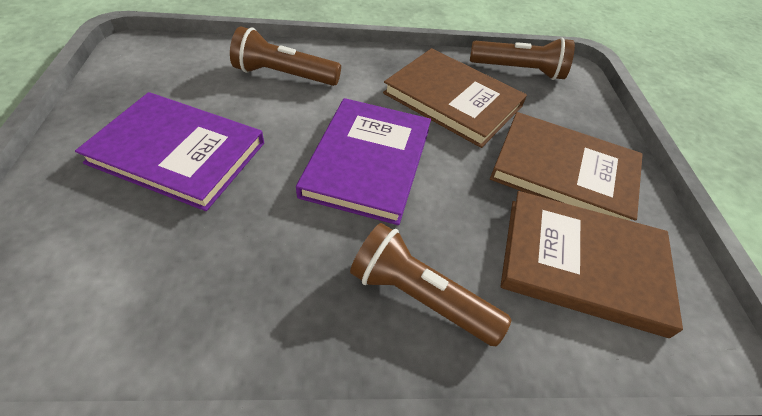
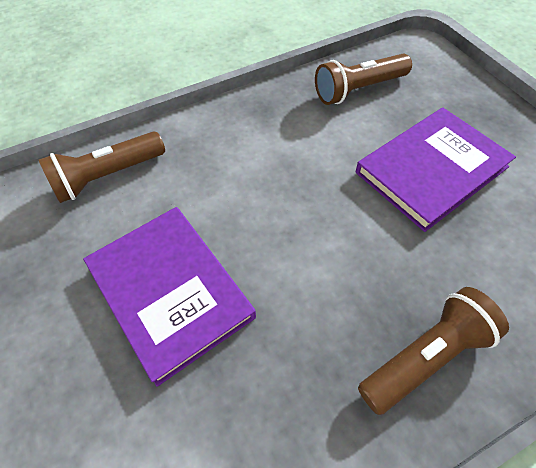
brown book: 3 -> 0

